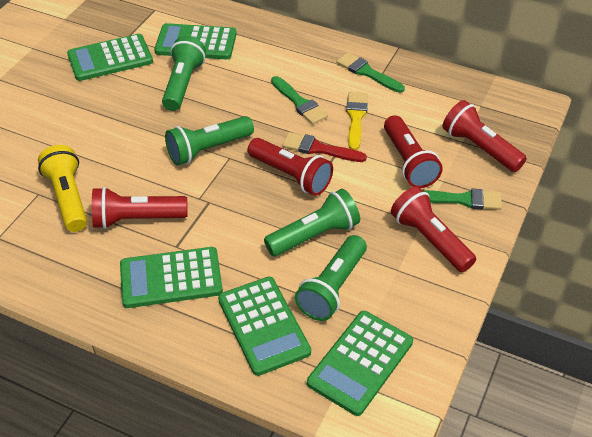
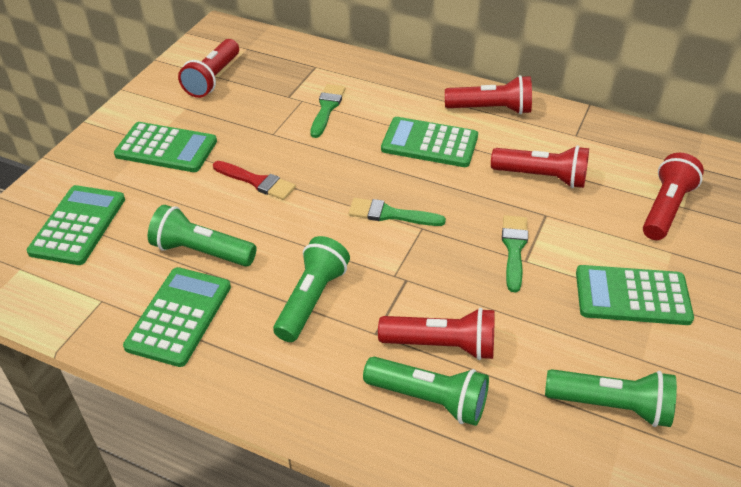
yellow brush: 1 -> 0
yellow flashlight: 1 -> 0

